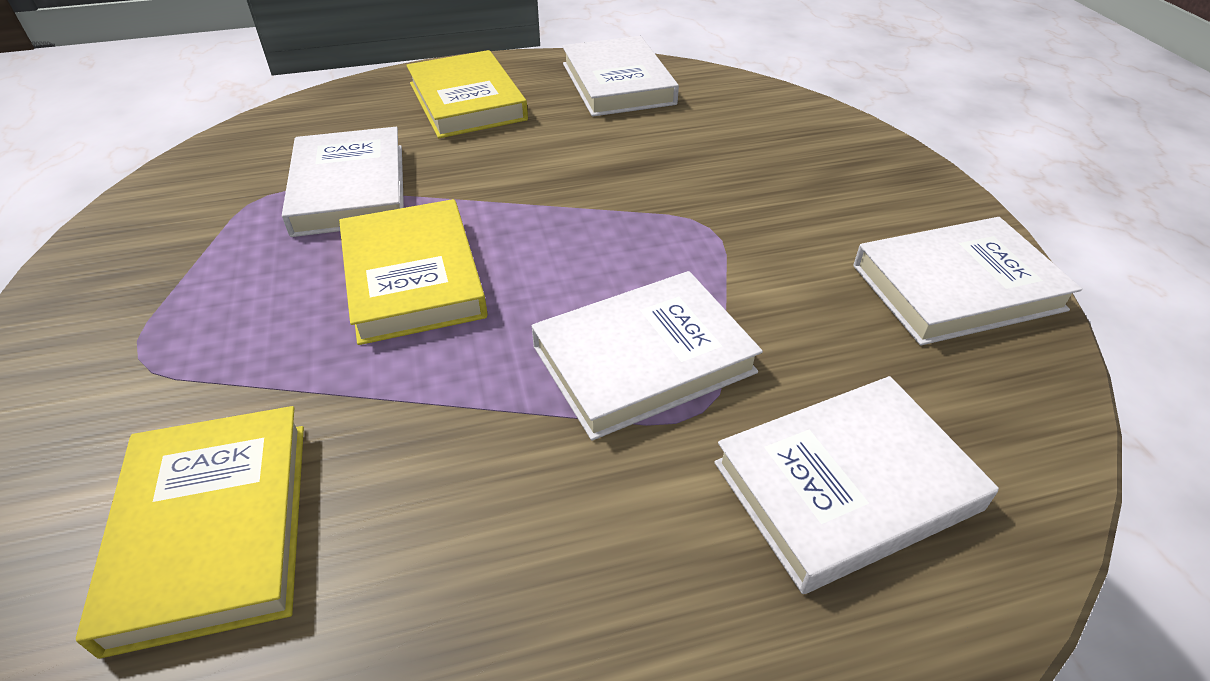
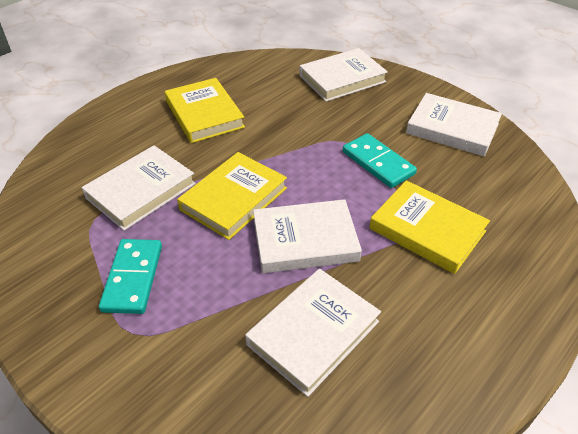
turquoise domino: 0 -> 2

